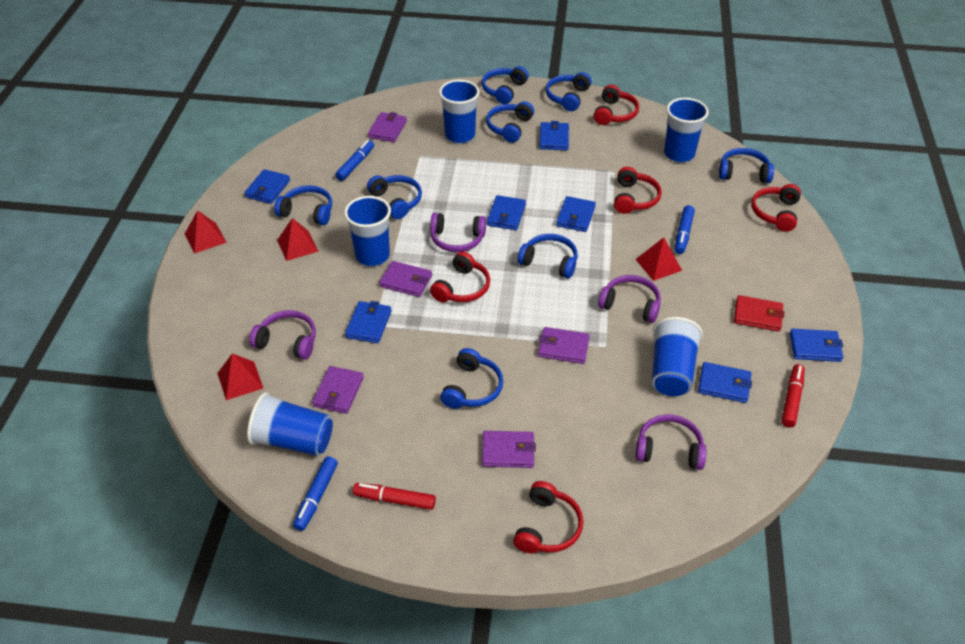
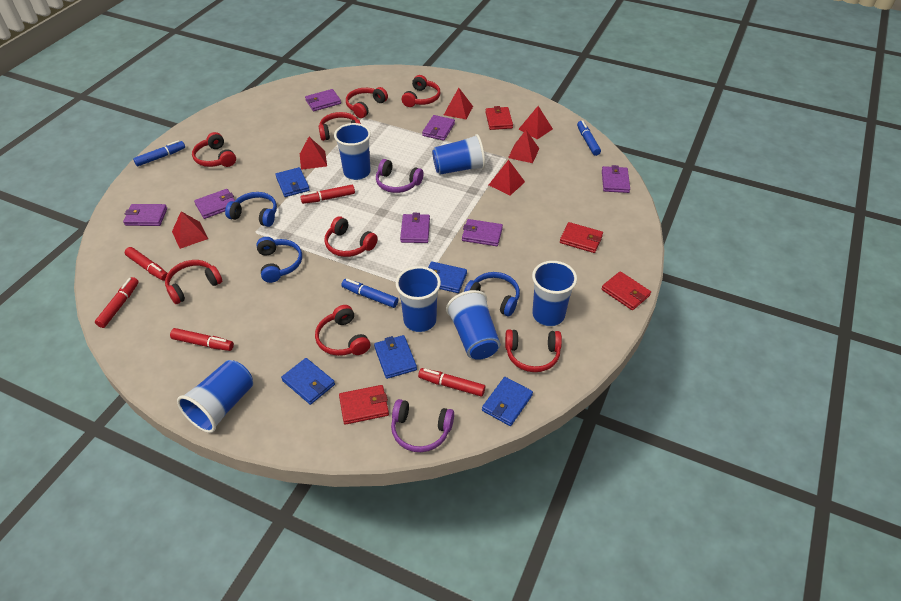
blue cup: 5 -> 6
blue headphones: 8 -> 3
blue wallet: 7 -> 5
purple headphones: 4 -> 2
purple wallet: 5 -> 7
red headphones: 5 -> 8
red marker: 2 -> 5
red pyramid: 4 -> 6
red wallet: 1 -> 4

